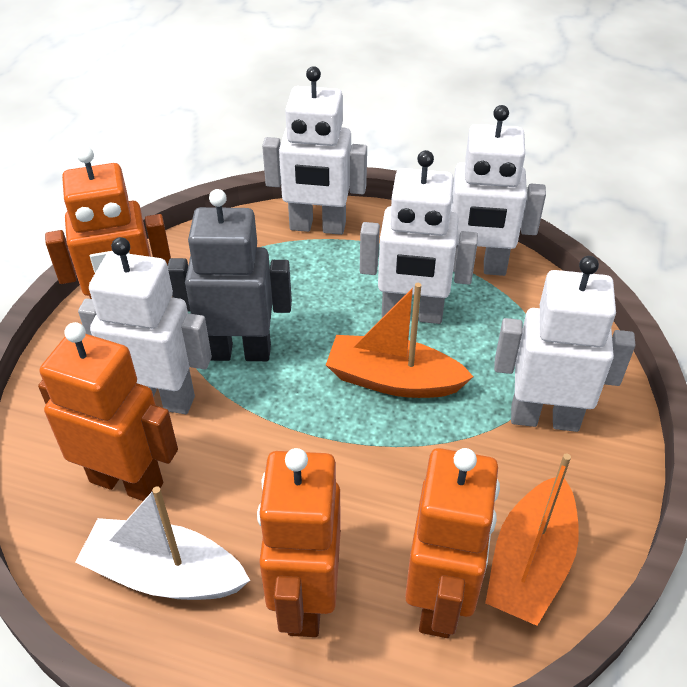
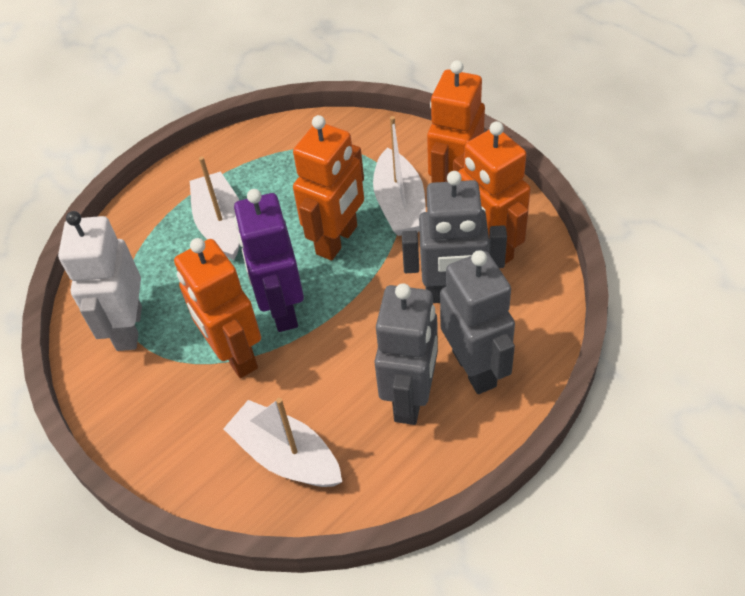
grey robot: 1 -> 3
orange boat: 2 -> 0
purple robot: 0 -> 1
white boat: 1 -> 3
white robot: 5 -> 1

